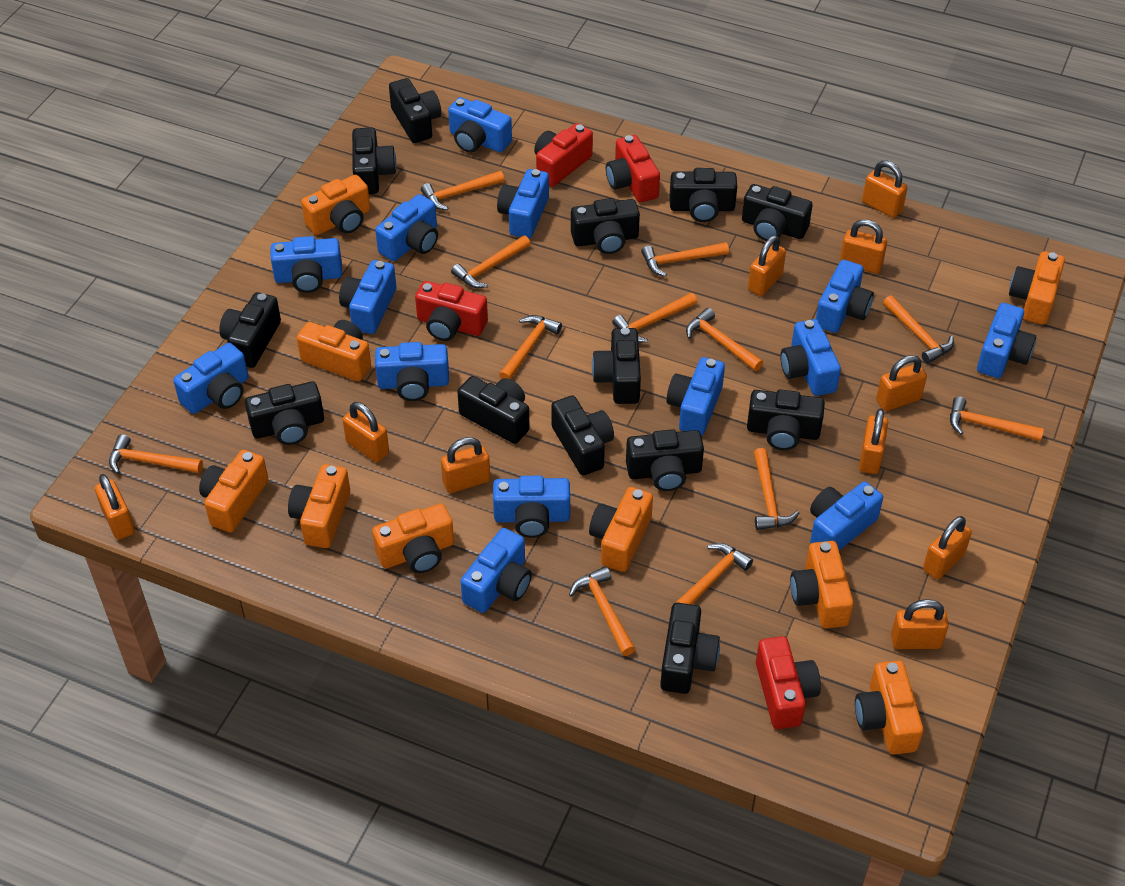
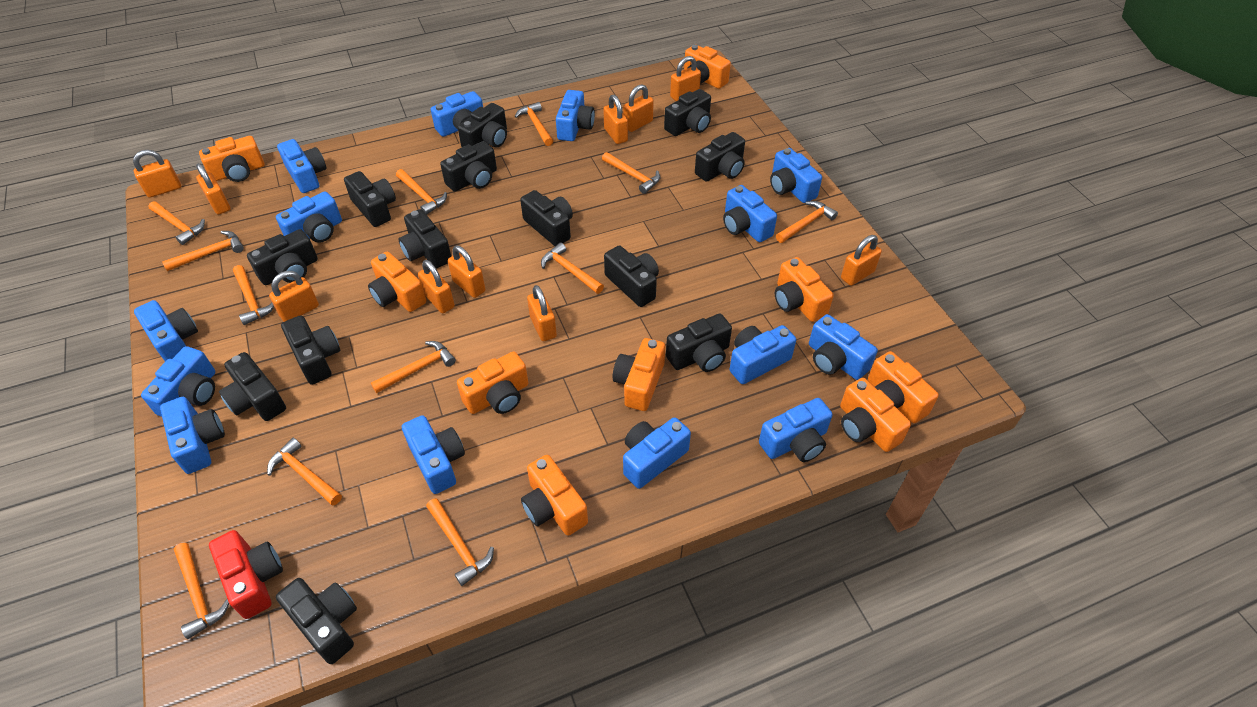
red camera: 4 -> 1

